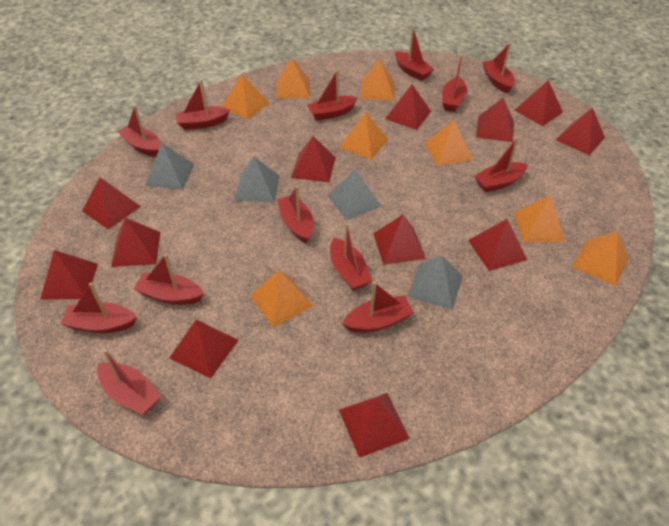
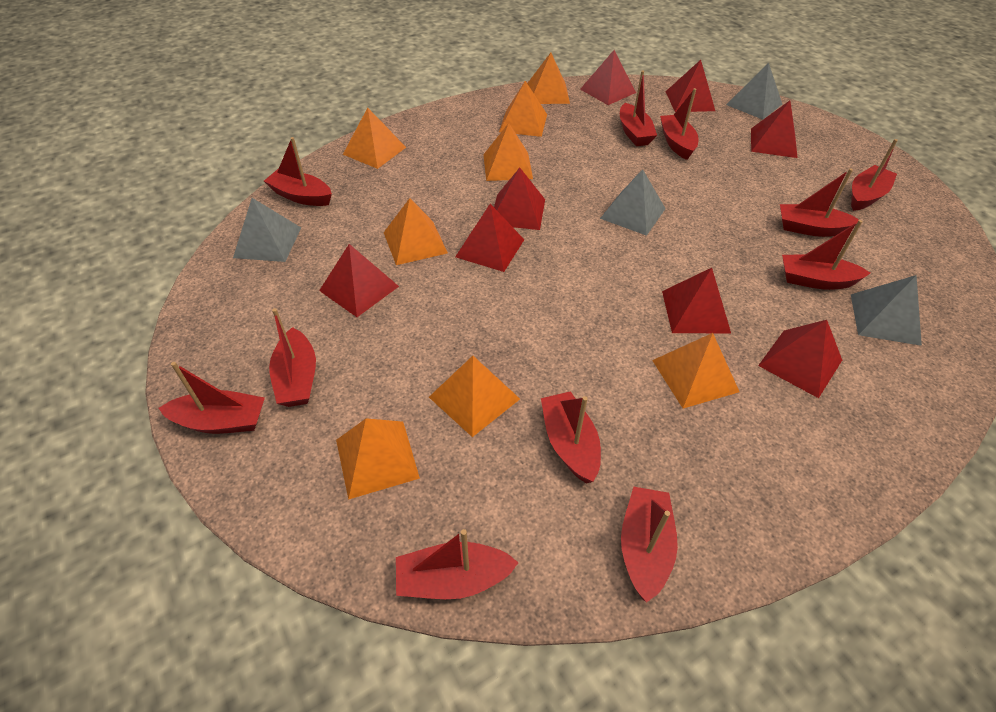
red boat: 13 -> 11
red pyramid: 12 -> 8

